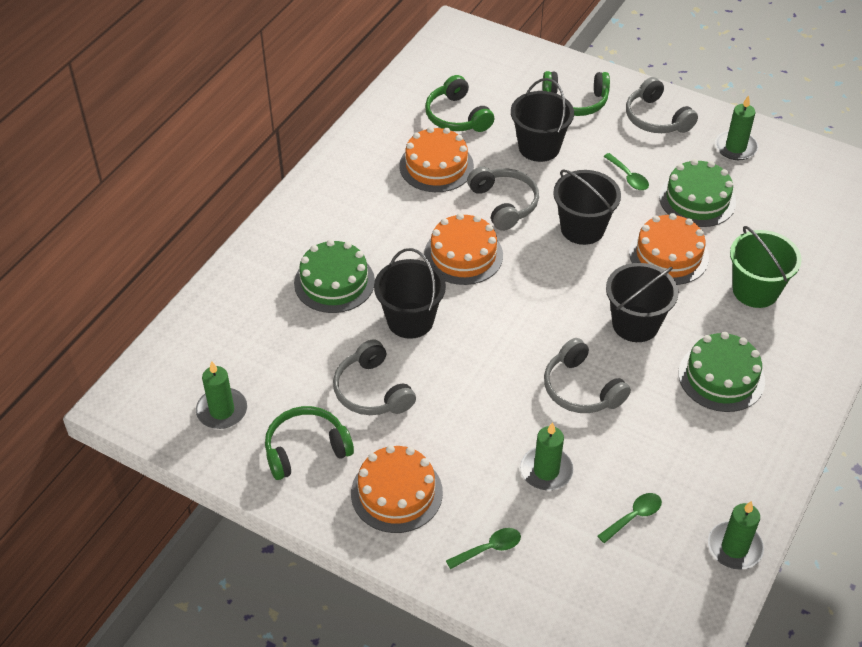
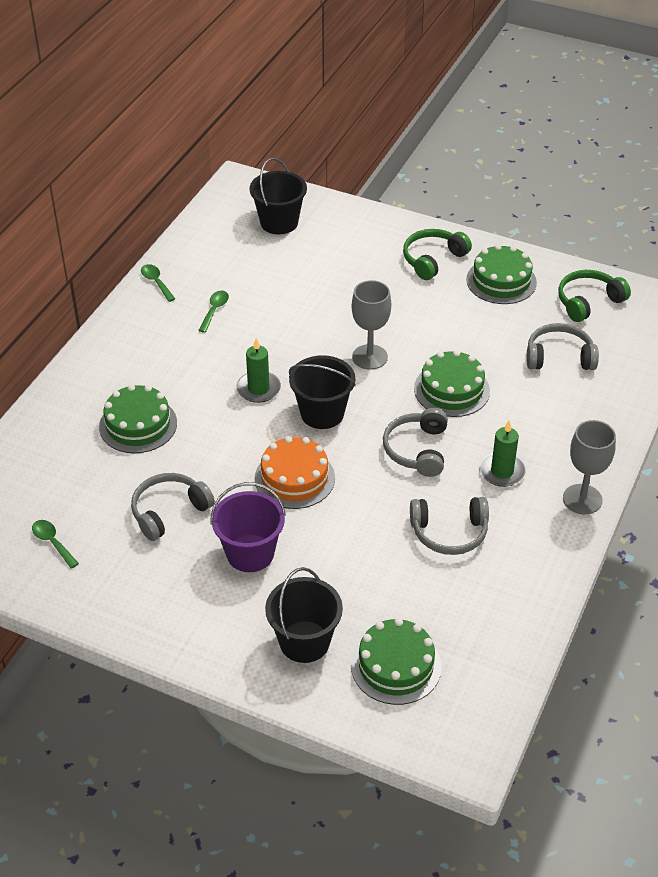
black bucket: 4 -> 3
green bucket: 1 -> 0
green cake: 3 -> 4
green candle: 4 -> 2
green headphones: 3 -> 2
grey goblet: 0 -> 2
orange cake: 4 -> 1
purple bucket: 0 -> 1

